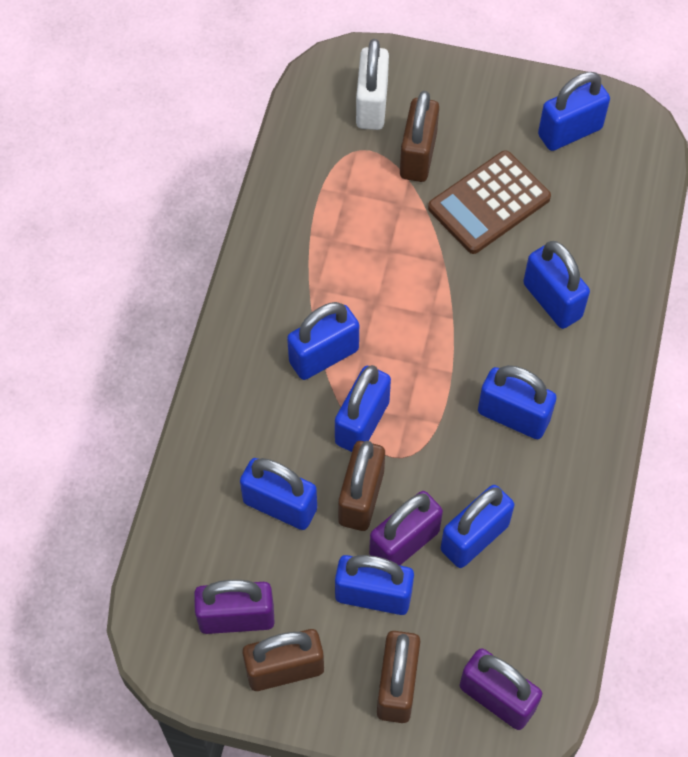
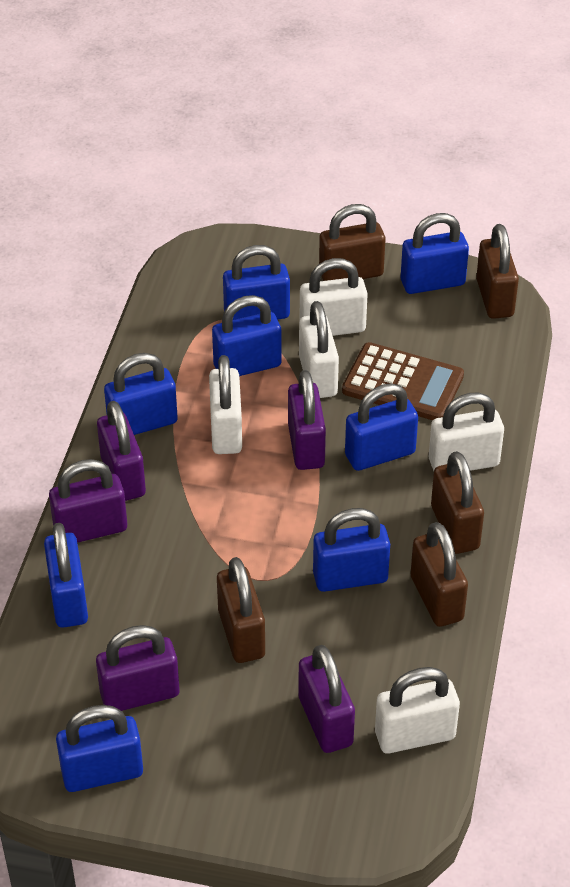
brown padlock: 4 -> 5
purple padlock: 3 -> 5
white padlock: 1 -> 5

